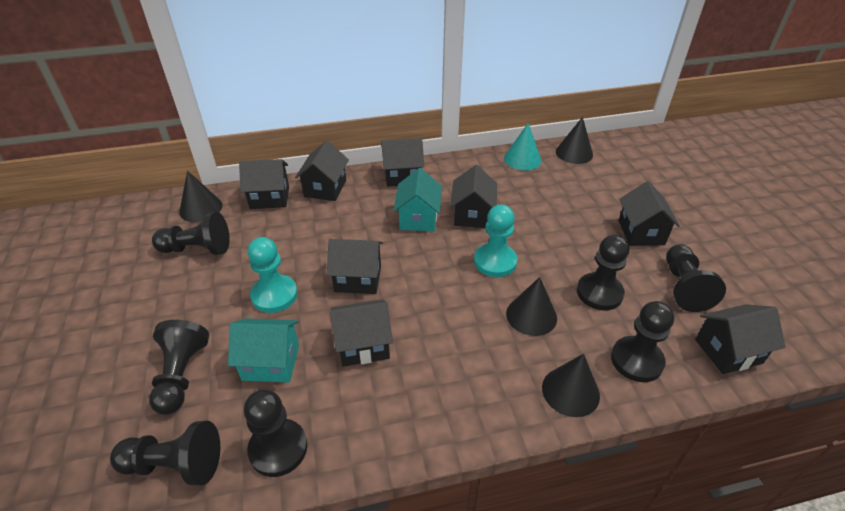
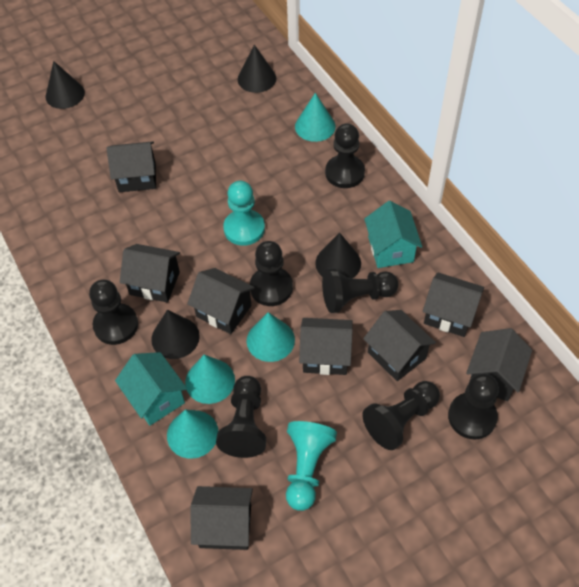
turquoise cone: 1 -> 4

